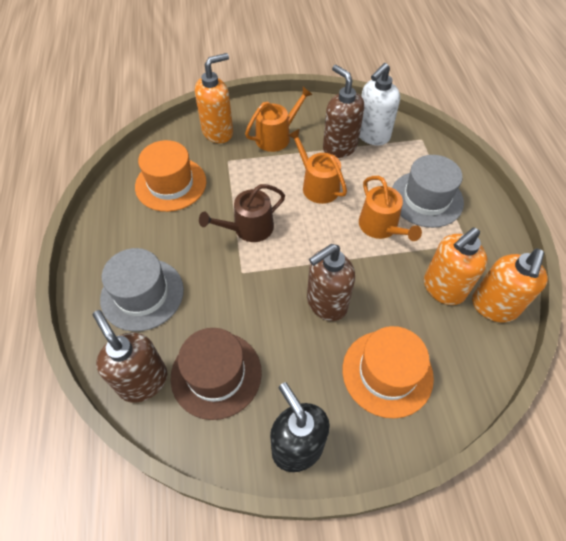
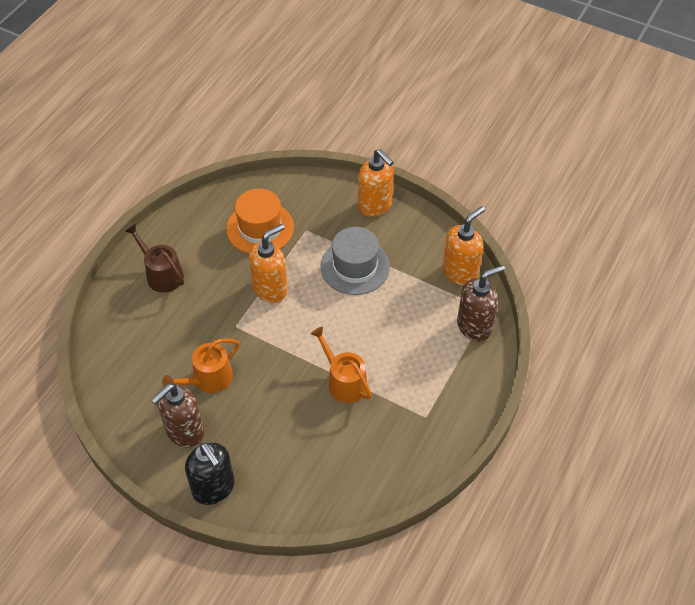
brown hat: 1 -> 0
brown soap dispenser: 3 -> 2
grey hat: 2 -> 1
orange hat: 2 -> 1
orange watering can: 3 -> 2
white soap dispenser: 1 -> 0

